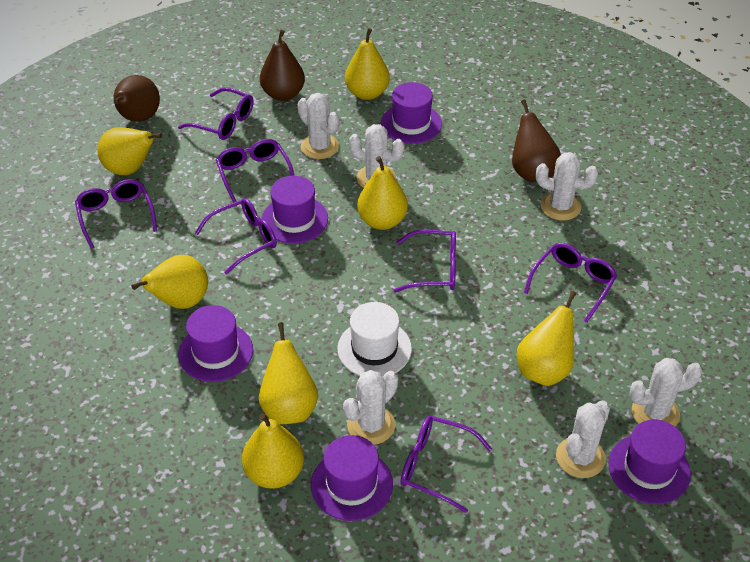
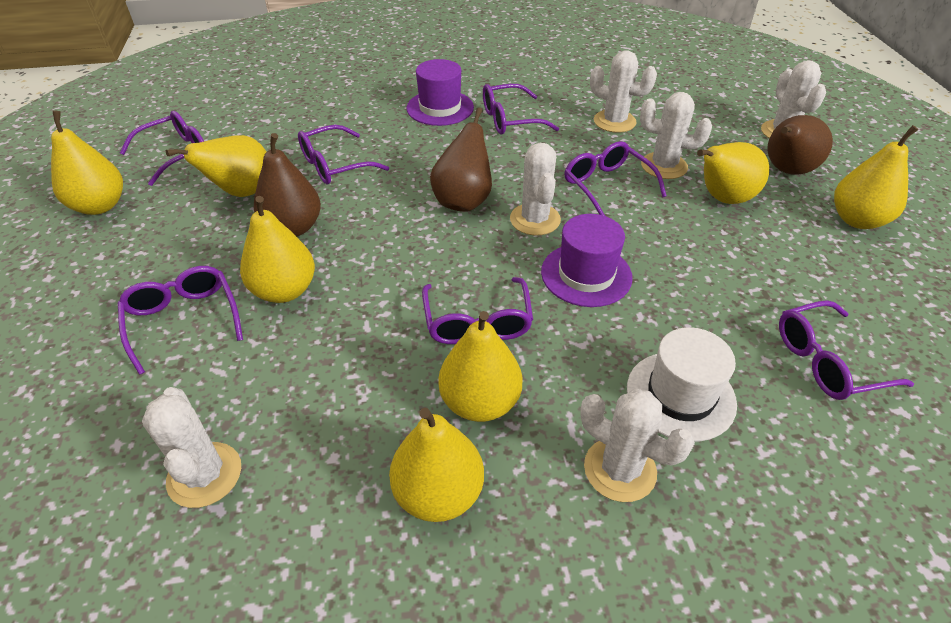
purple hat: 5 -> 2

